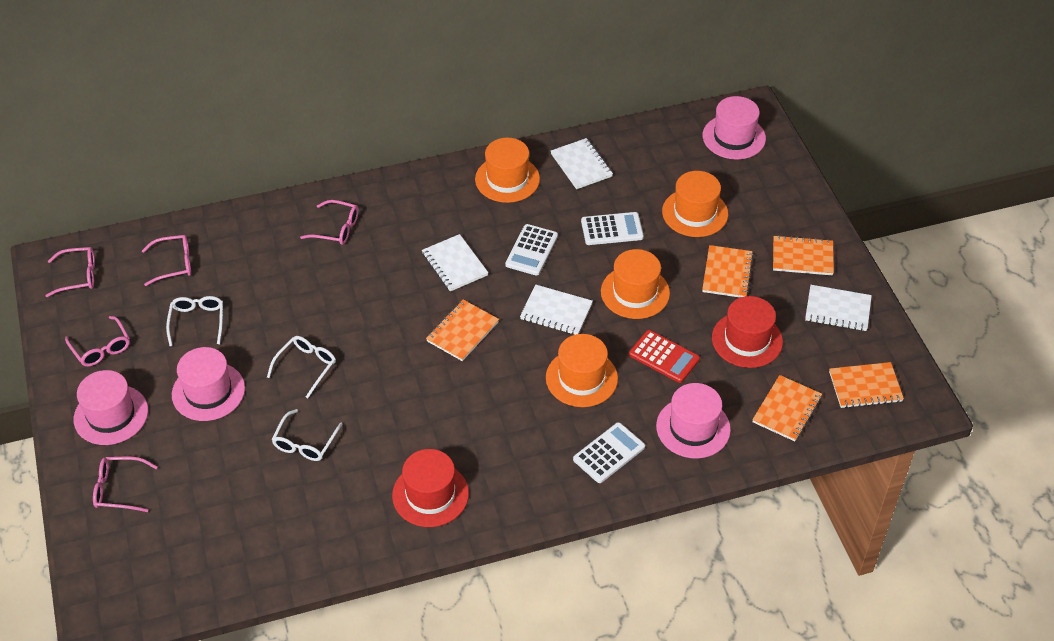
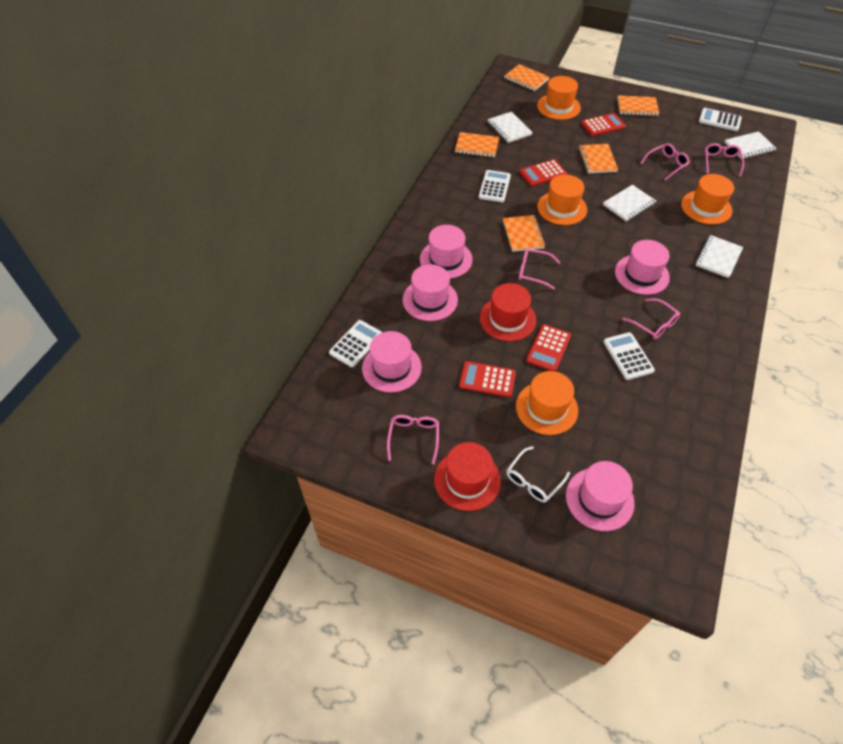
pink hat: 4 -> 5
red calculator: 1 -> 4
white calculator: 3 -> 4
white glasses: 3 -> 1

